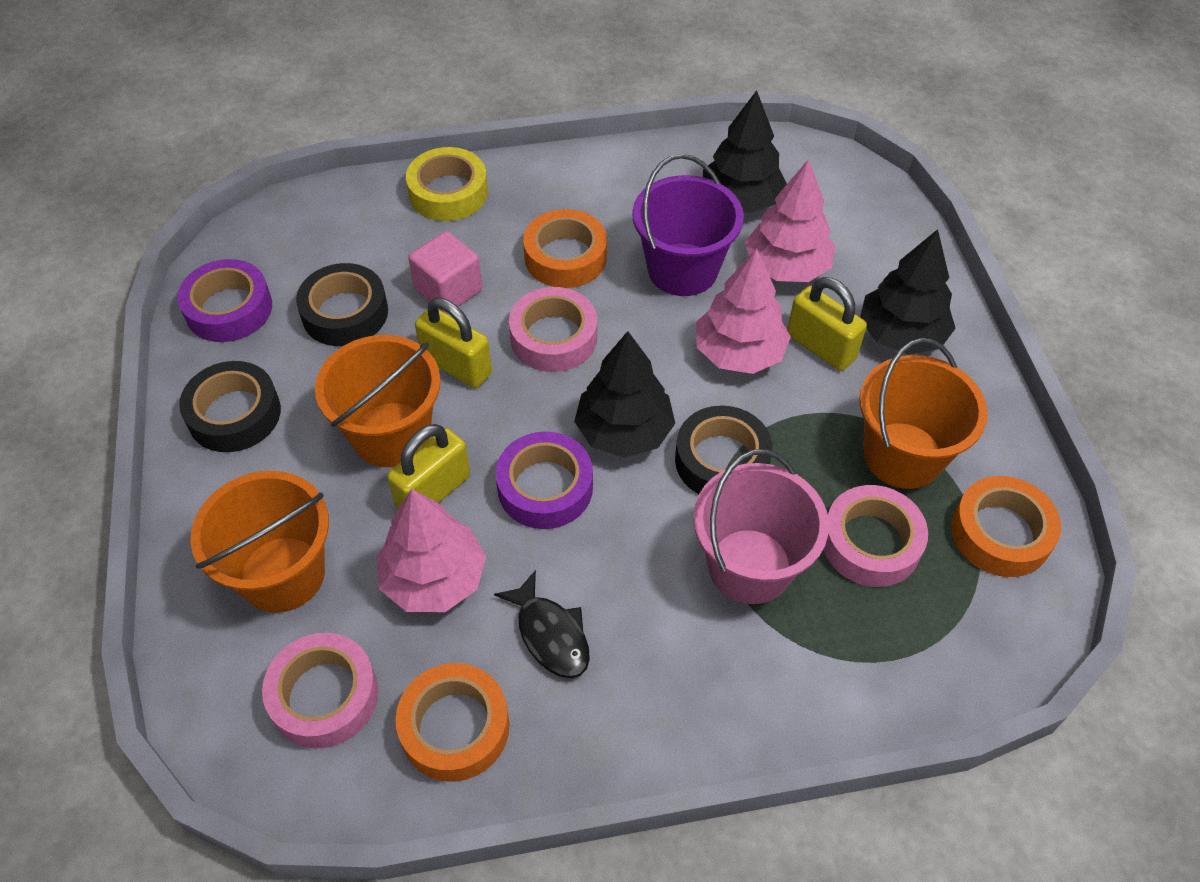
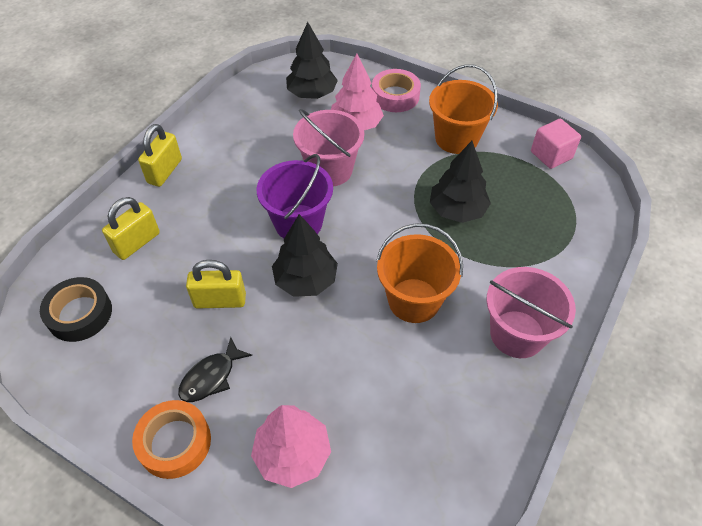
black tape: 3 -> 1
orange bucket: 3 -> 2
orange tape: 3 -> 1
pink bucket: 1 -> 2
pink tape: 3 -> 1
pink tree: 3 -> 2
purple tape: 2 -> 0
yellow tape: 1 -> 0

